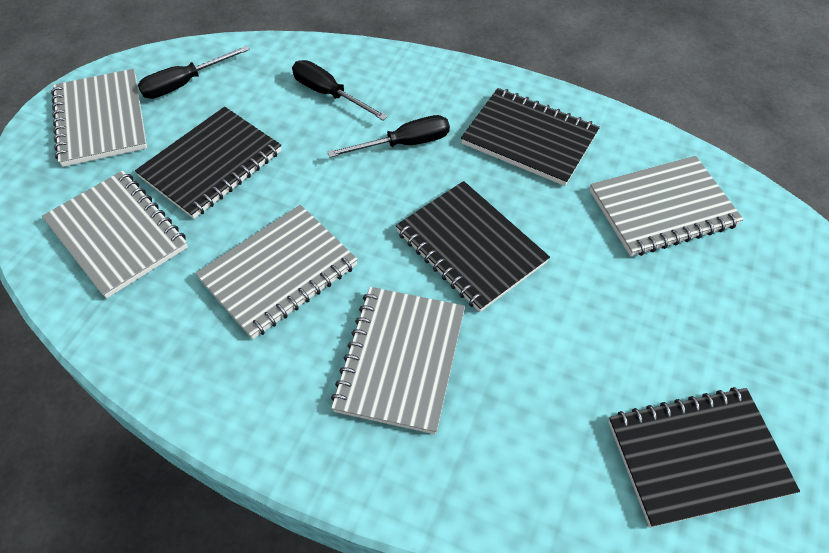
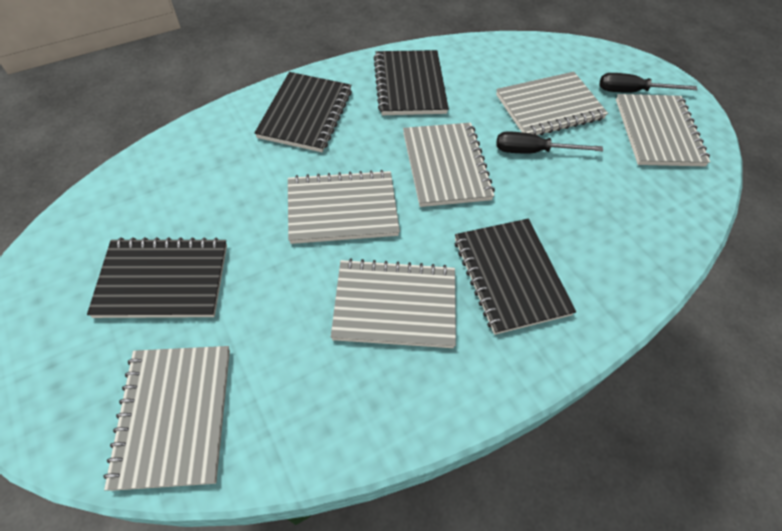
black screwdriver: 3 -> 2
grey notebook: 5 -> 6

